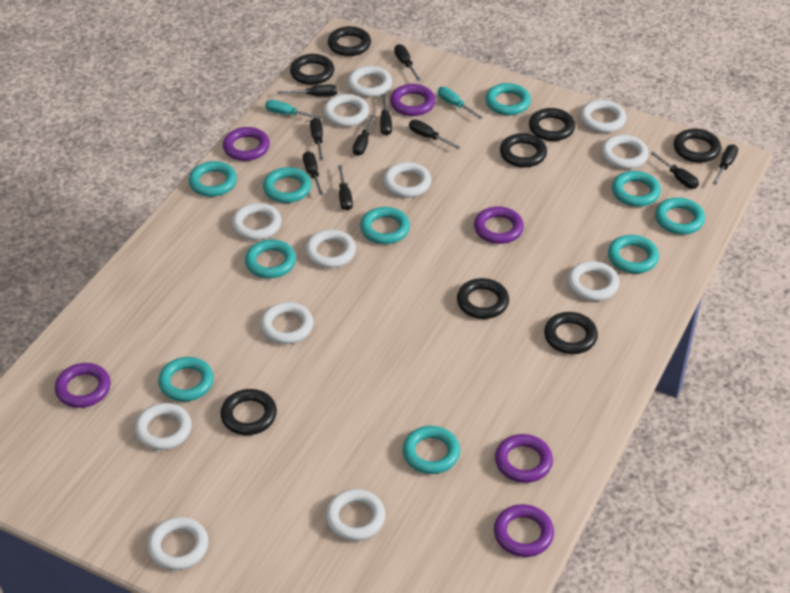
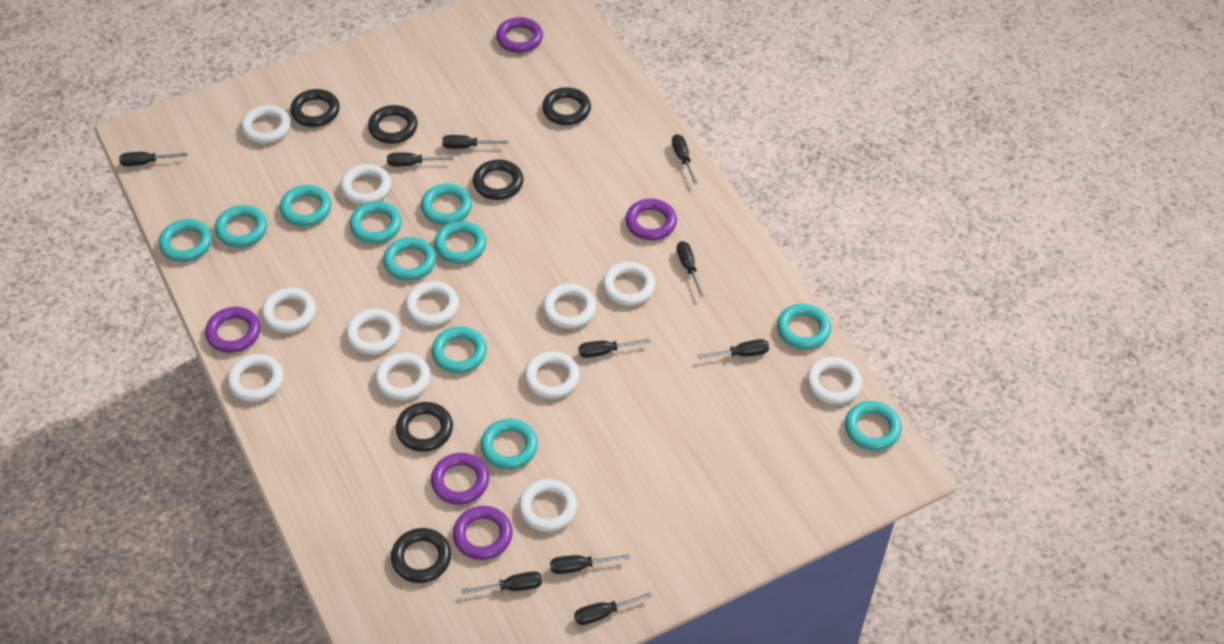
black ring: 8 -> 6
purple ring: 6 -> 5
turquoise ring: 10 -> 11
turquoise screwdriver: 2 -> 0

